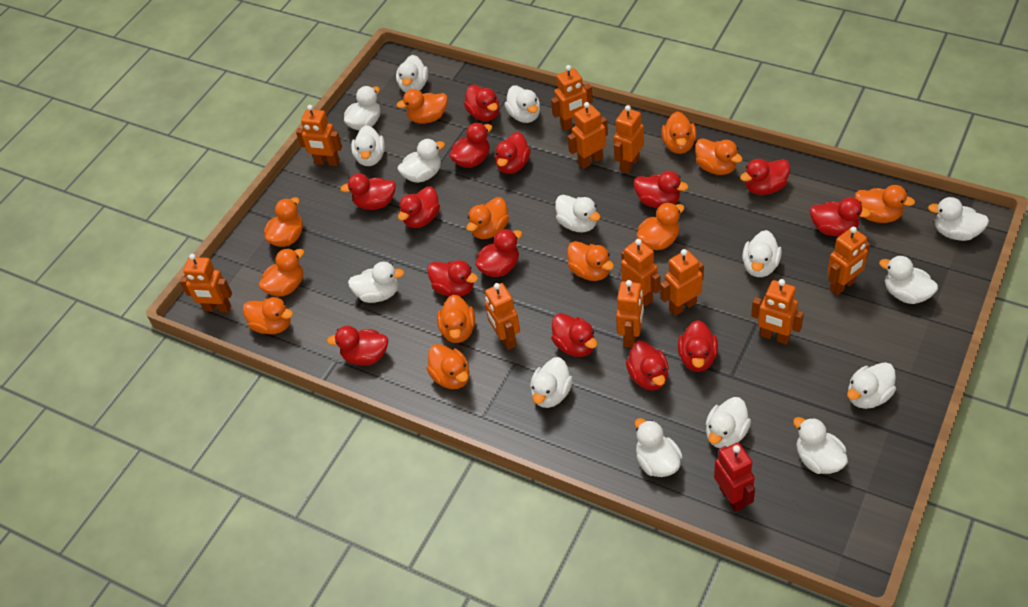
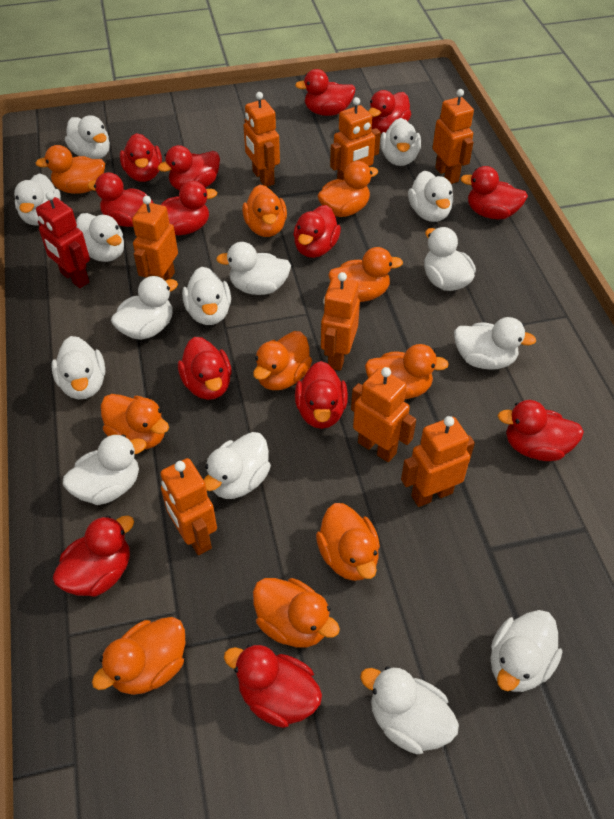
orange duck: 12 -> 10
orange robot: 11 -> 8
red duck: 14 -> 13

